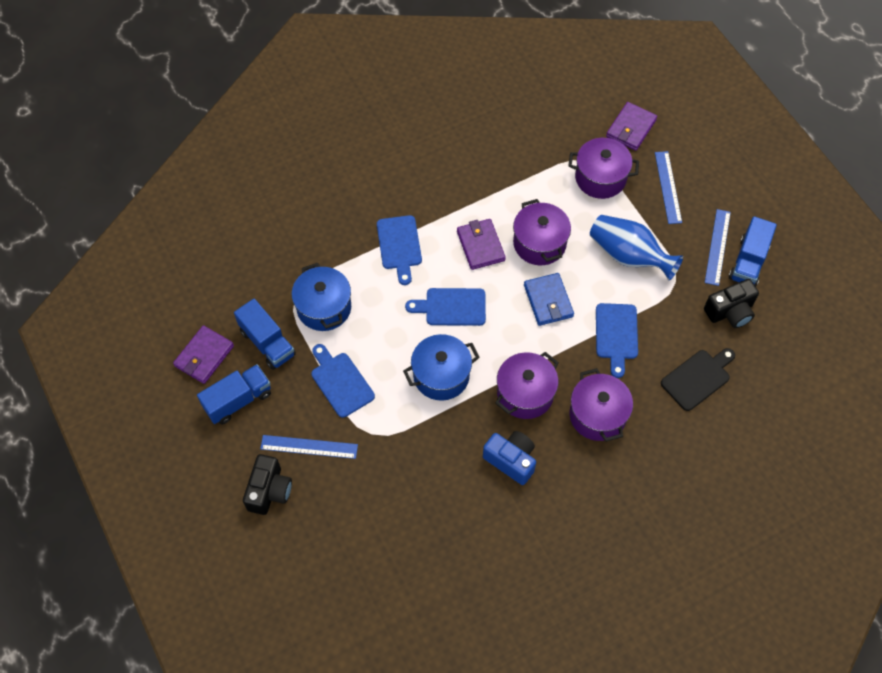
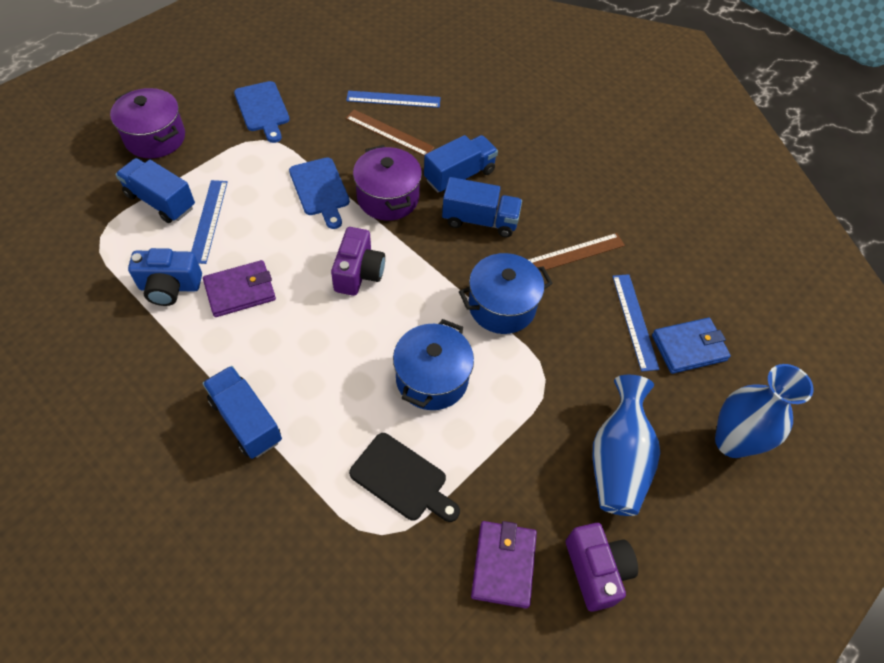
black camera: 2 -> 0
blue cutting board: 4 -> 2
blue truck: 3 -> 4
blue vase: 1 -> 2
brown ruler: 0 -> 2
purple camera: 0 -> 2
purple pot: 4 -> 2
purple wallet: 3 -> 2

